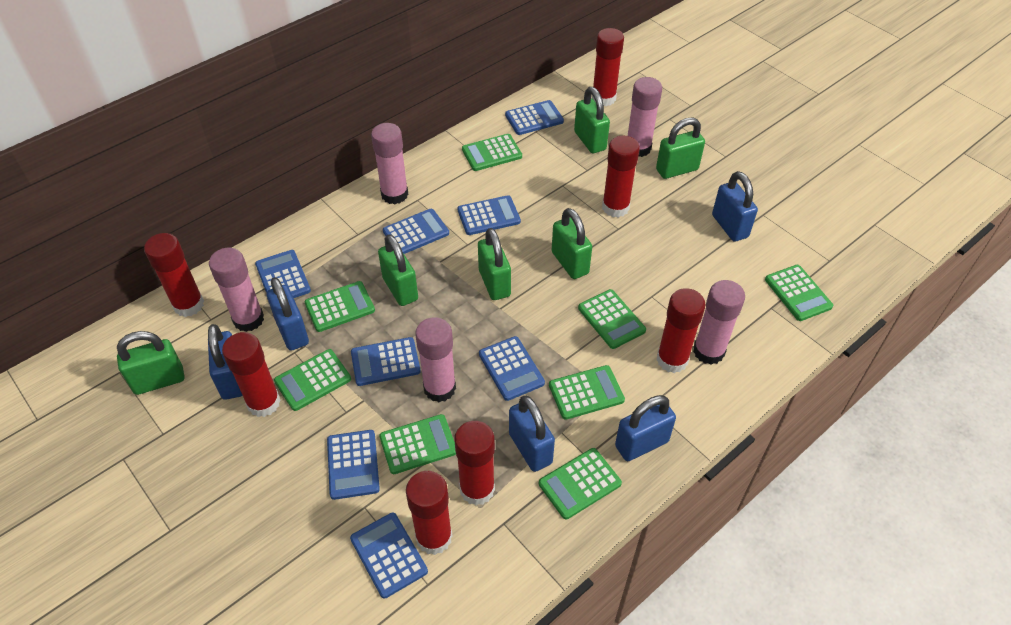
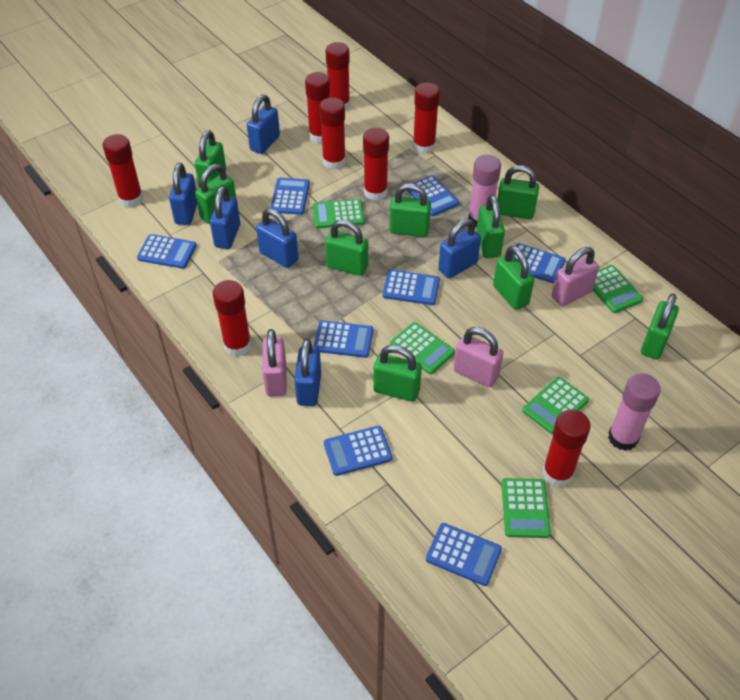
blue padlock: 5 -> 6
green calculator: 8 -> 5
green padlock: 6 -> 9
pink glue stick: 5 -> 2
pink padlock: 0 -> 3
red glue stick: 7 -> 8

